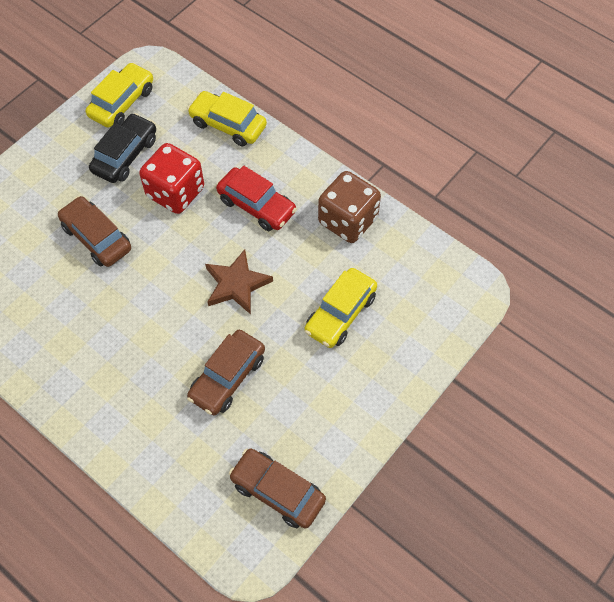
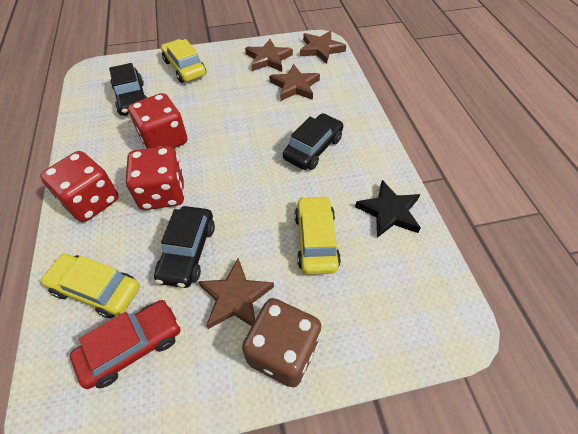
black car: 1 -> 3
black star: 0 -> 1
brown car: 3 -> 0
brown star: 1 -> 4
red dice: 1 -> 3

